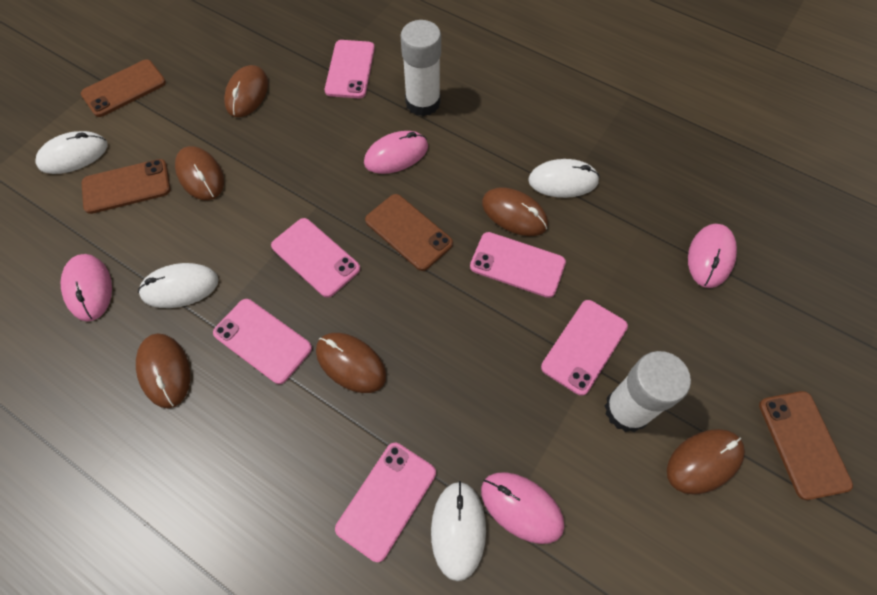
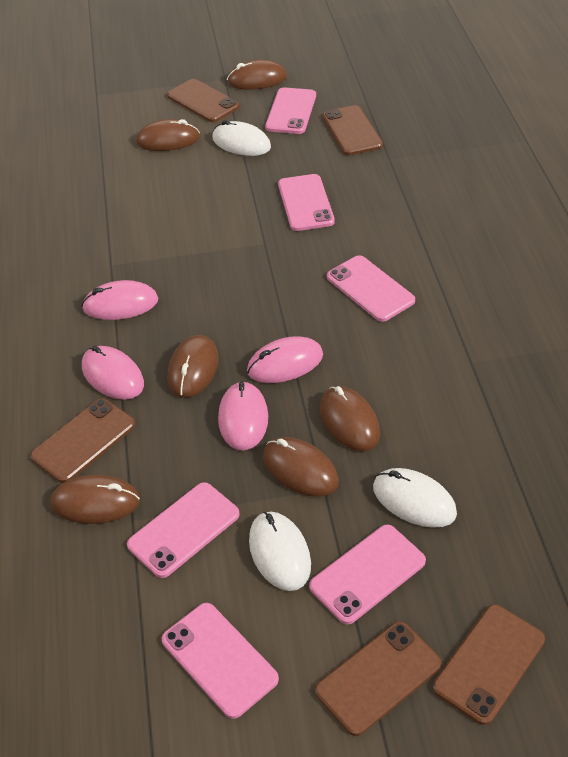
brown phone: 4 -> 5
white glue stick: 2 -> 0
white mouse: 4 -> 3

